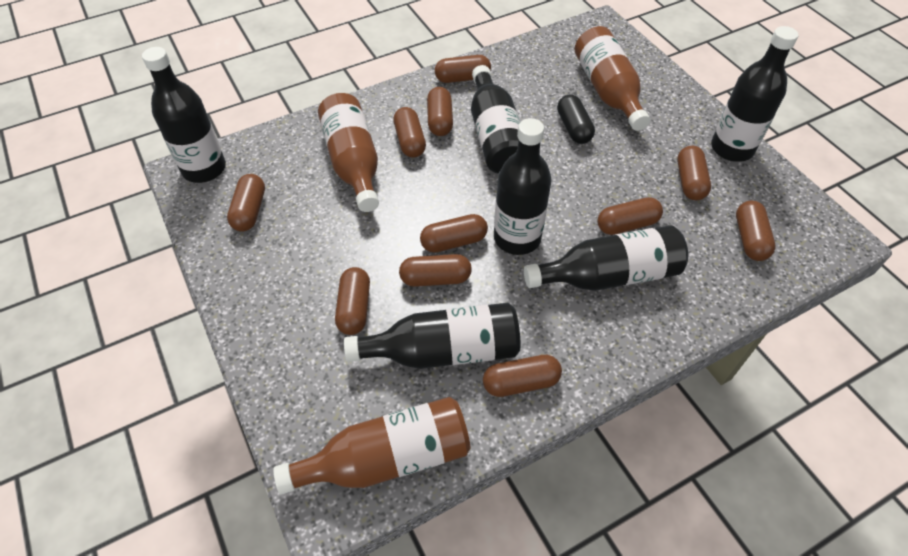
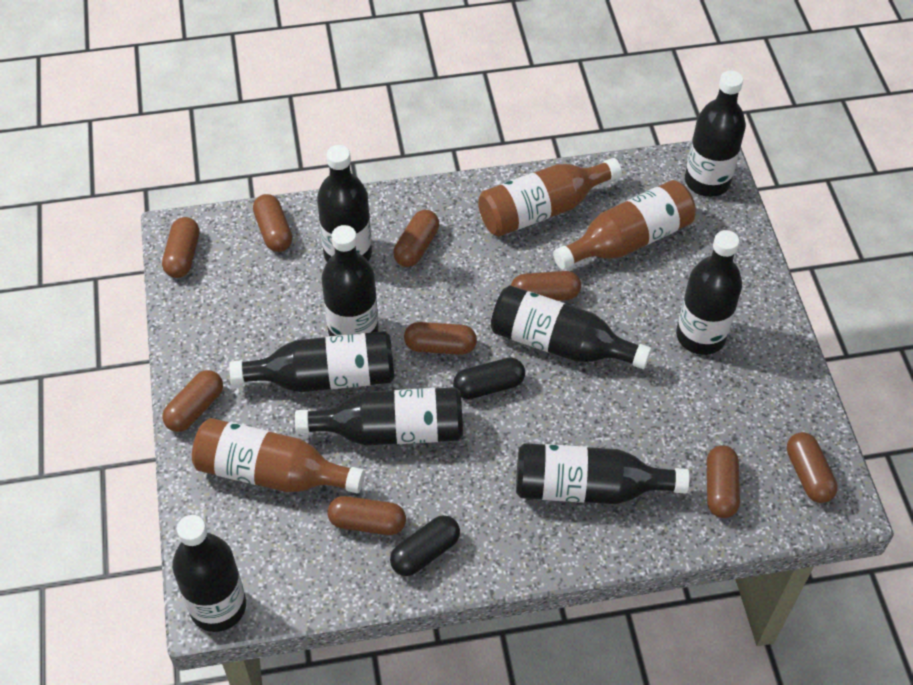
black bottle: 6 -> 9
black capsule: 1 -> 2
brown capsule: 11 -> 9

